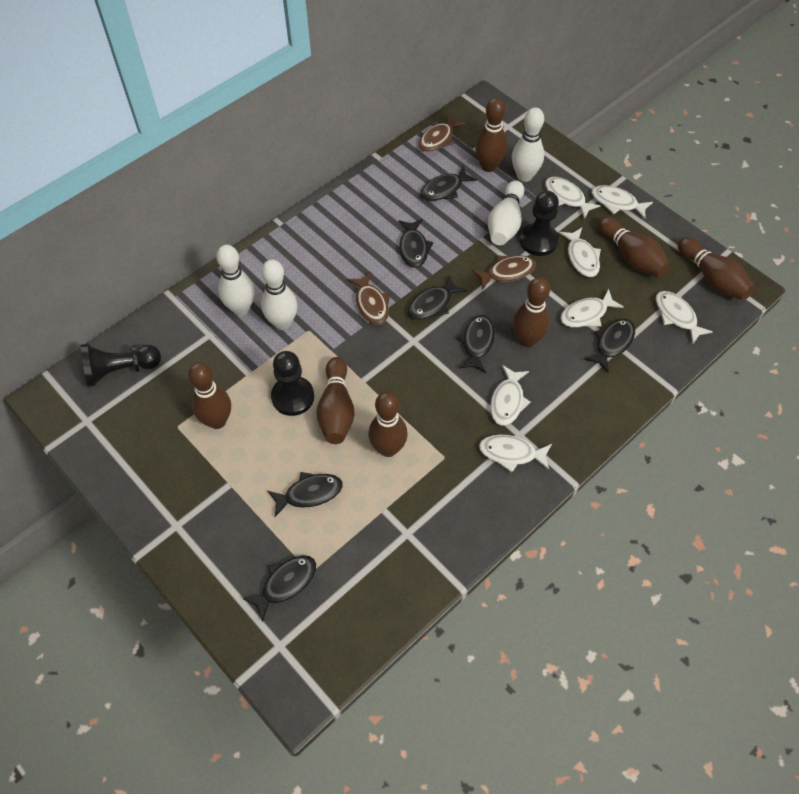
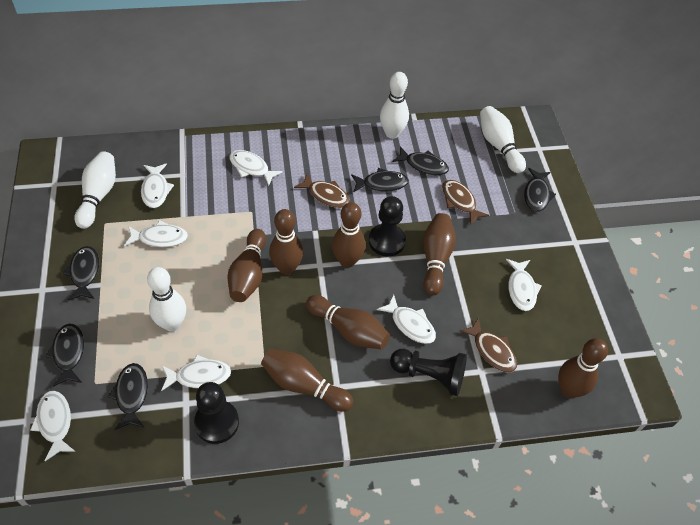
black fish: 7 -> 6

